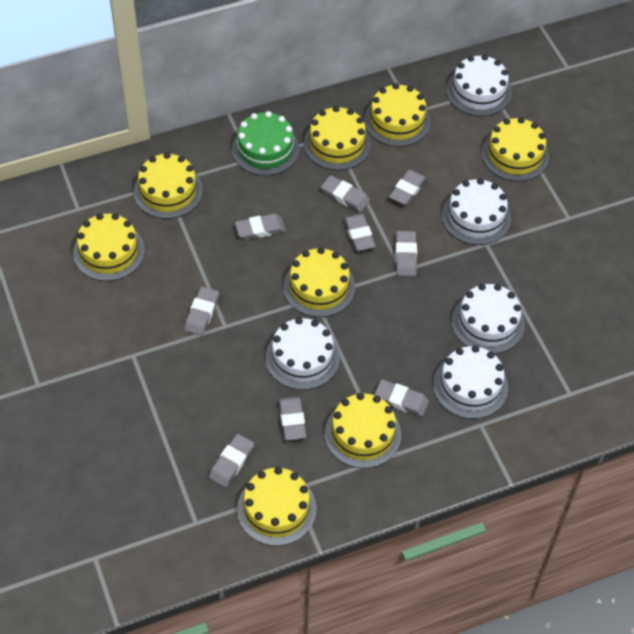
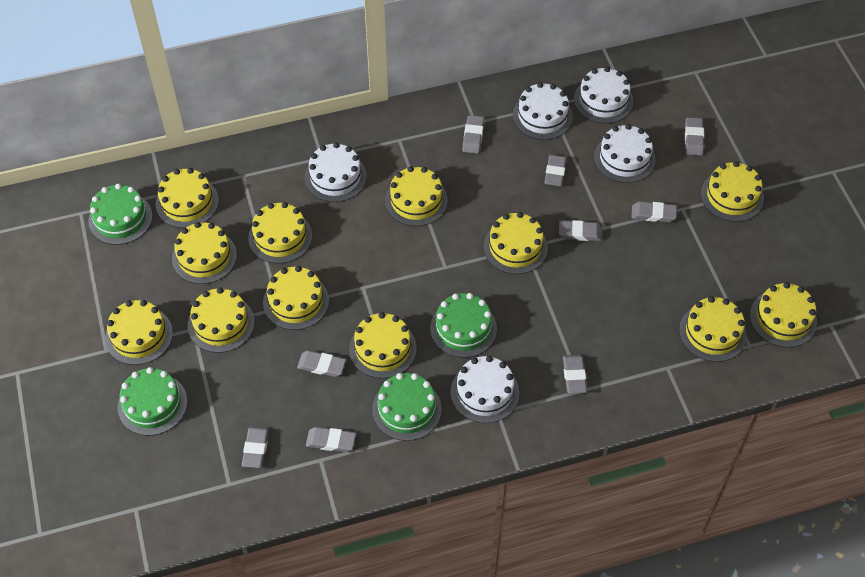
green cake: 1 -> 4
yellow cake: 8 -> 12

